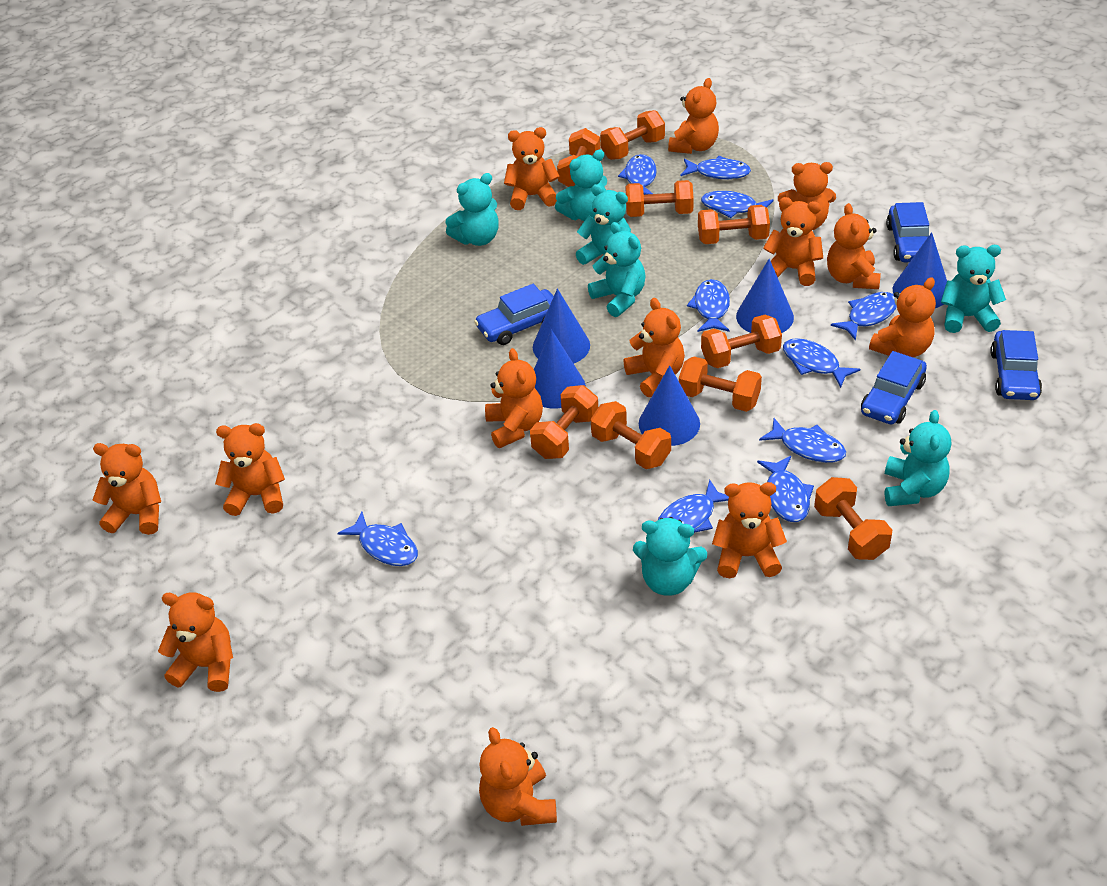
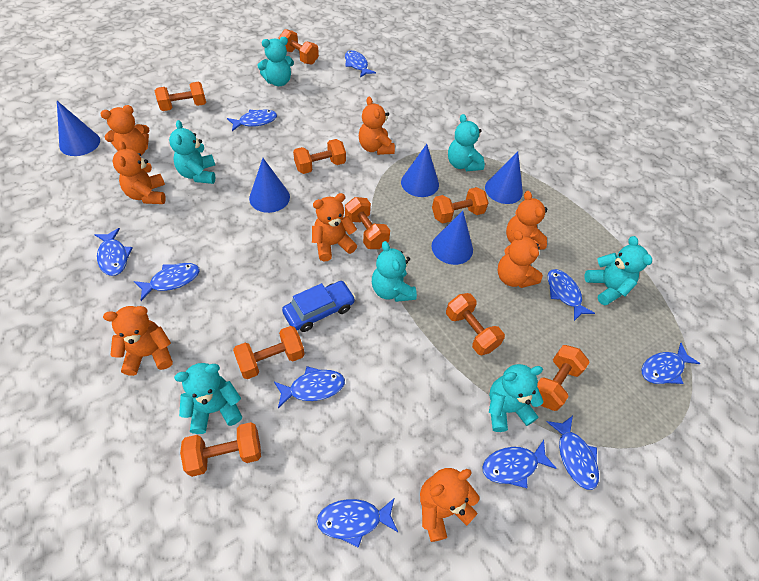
blue car: 4 -> 1
orange teddy bear: 13 -> 8

